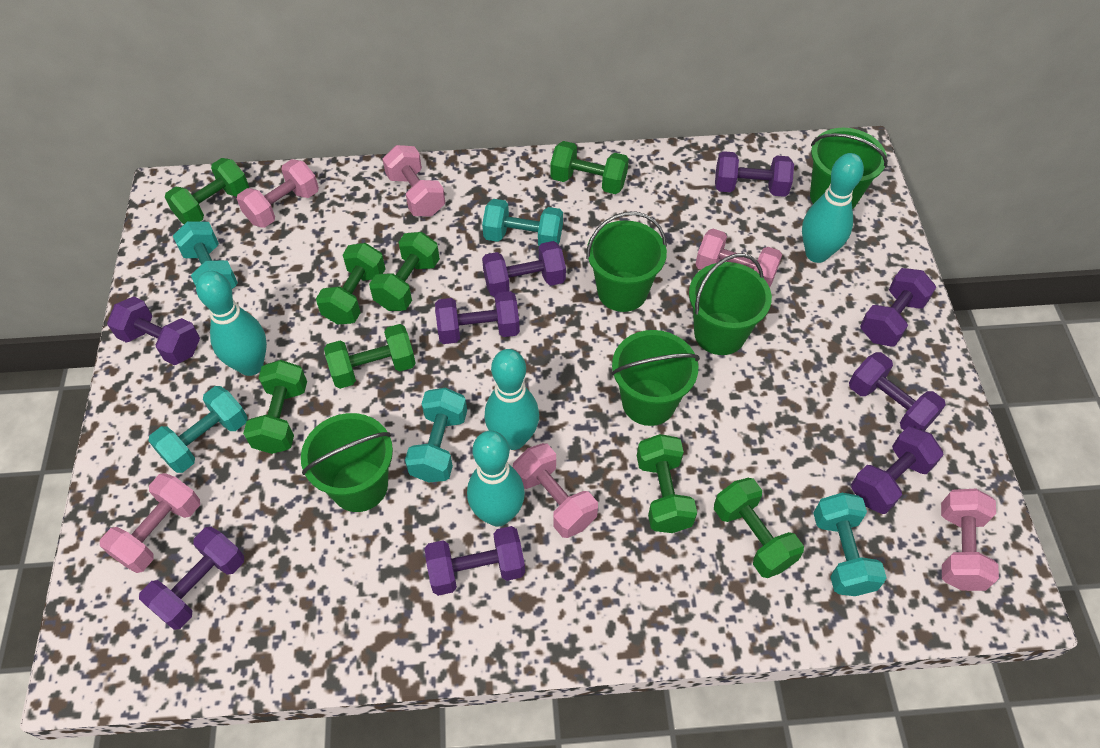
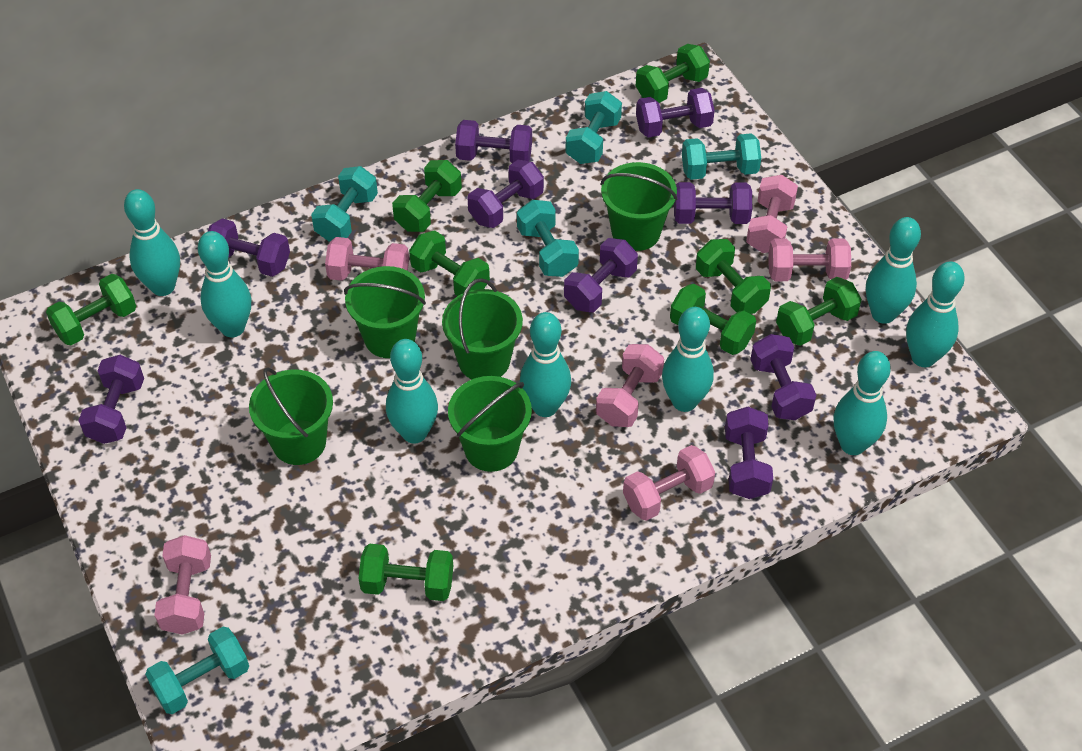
turquoise bowling pin: 4 -> 8

